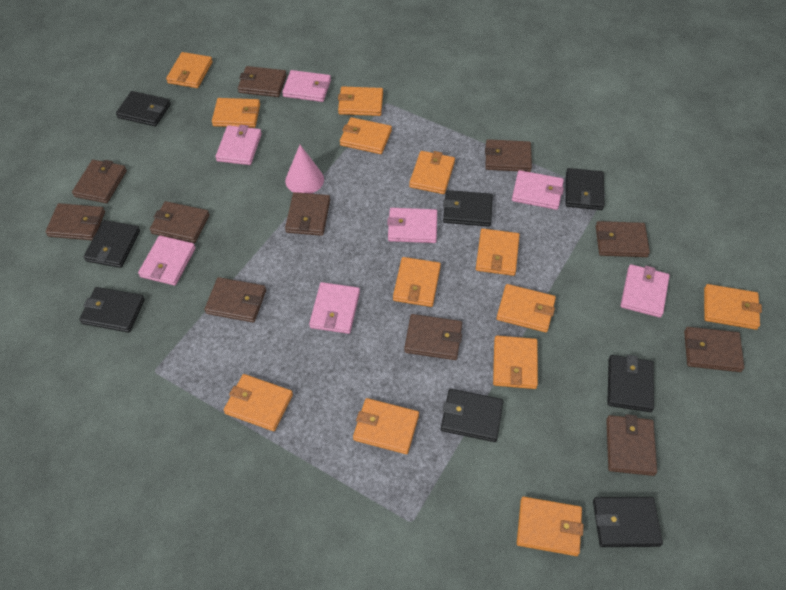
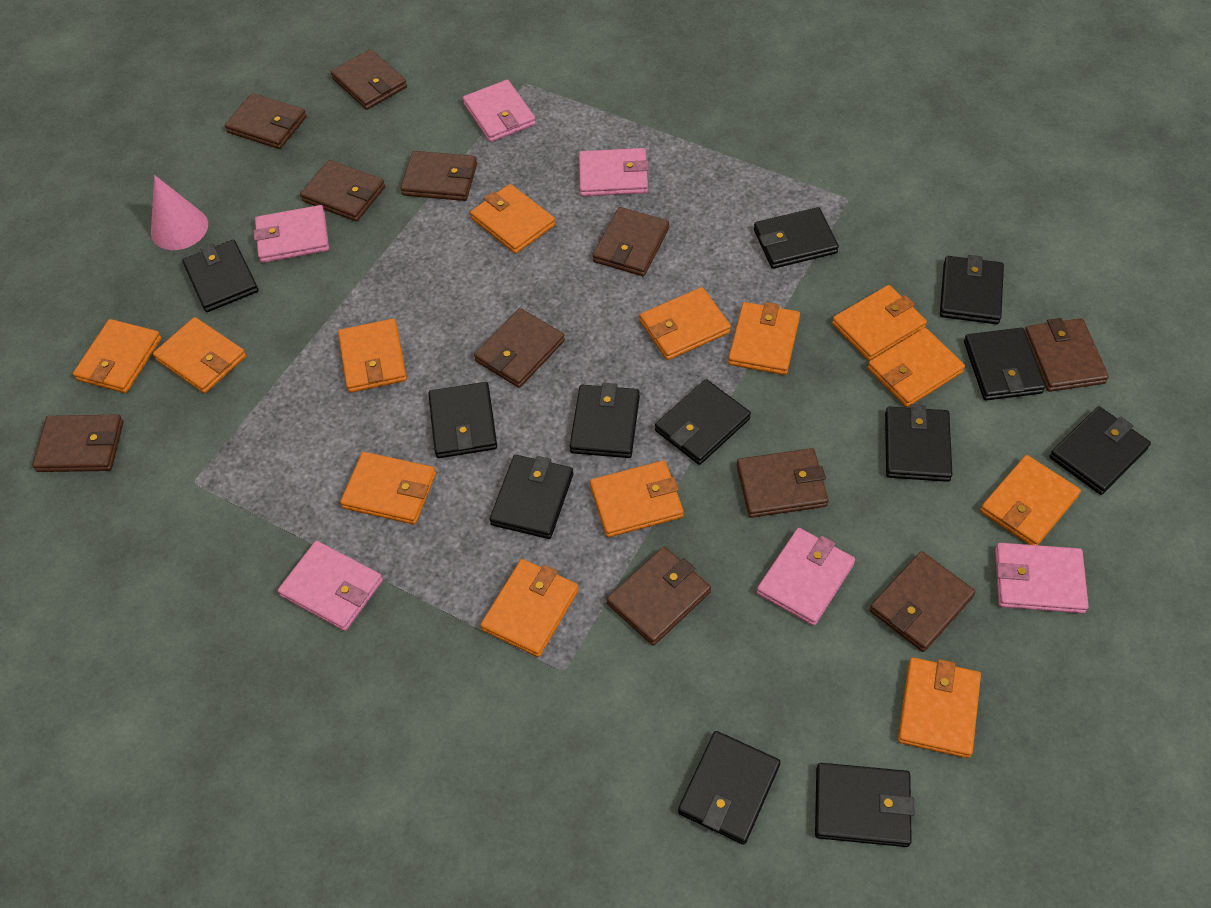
black wallet: 8 -> 12
pink wallet: 7 -> 6

